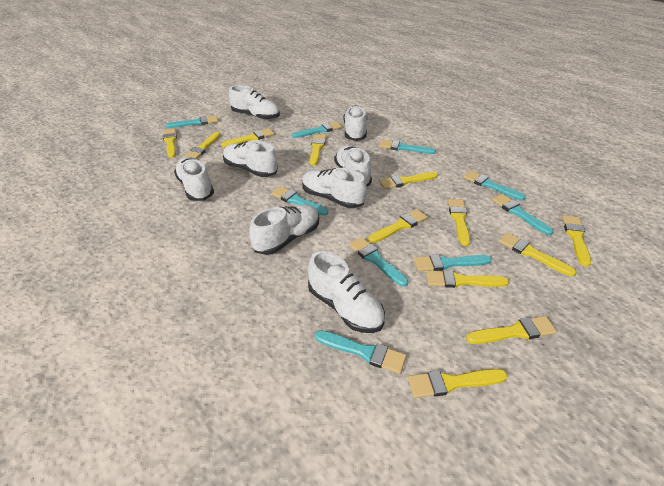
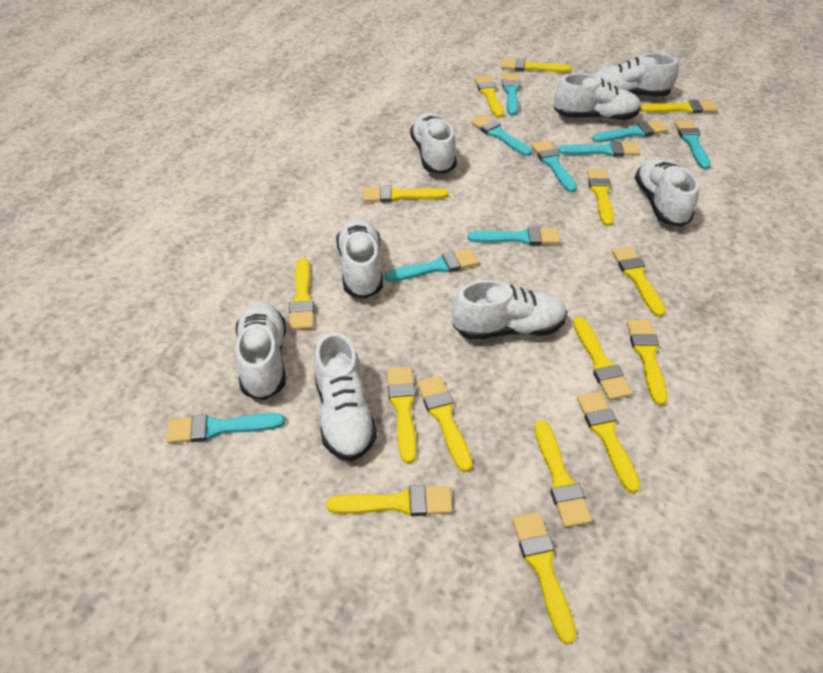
yellow brush: 12 -> 15

